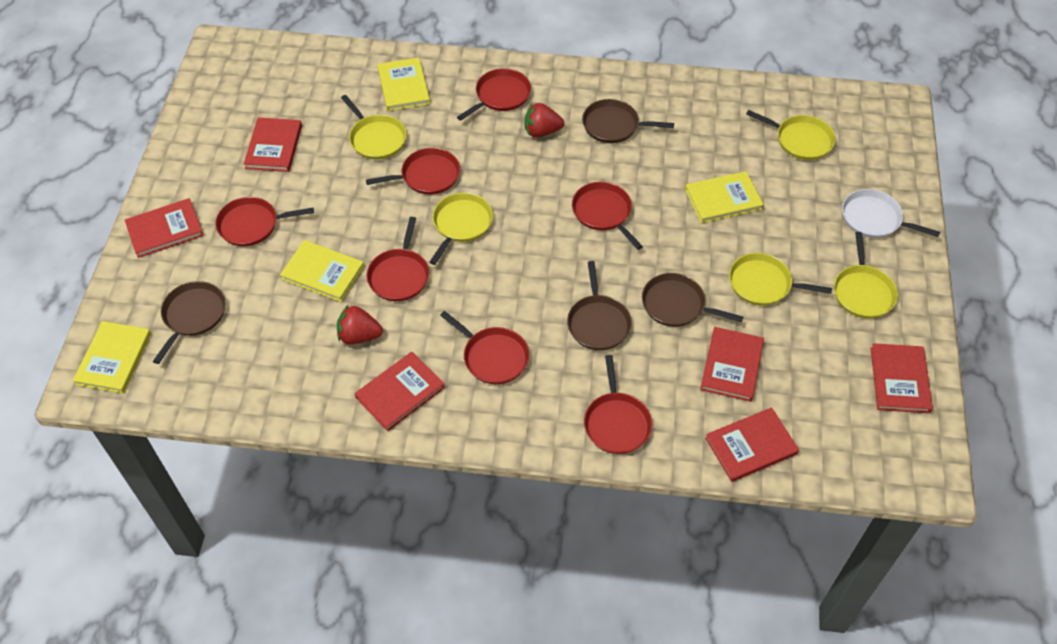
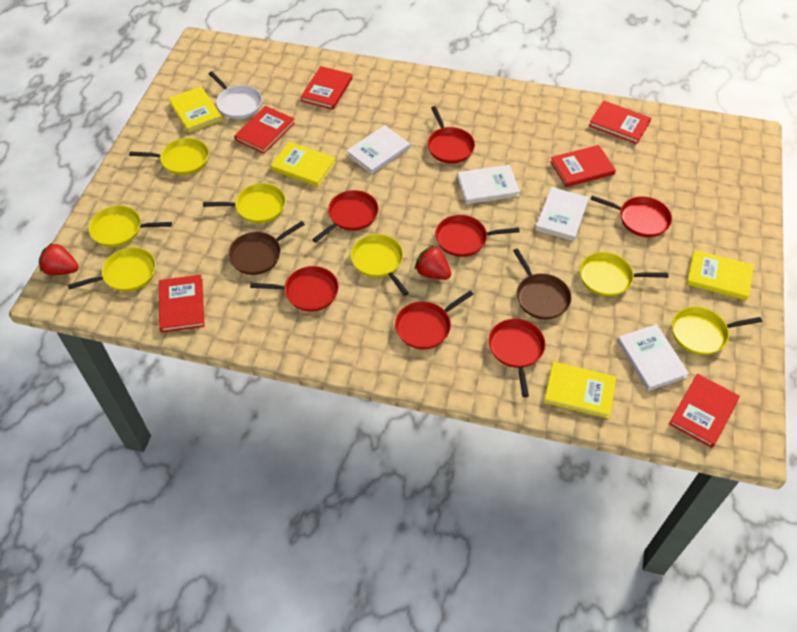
brown pan: 4 -> 2
white book: 0 -> 4
yellow pan: 5 -> 7

